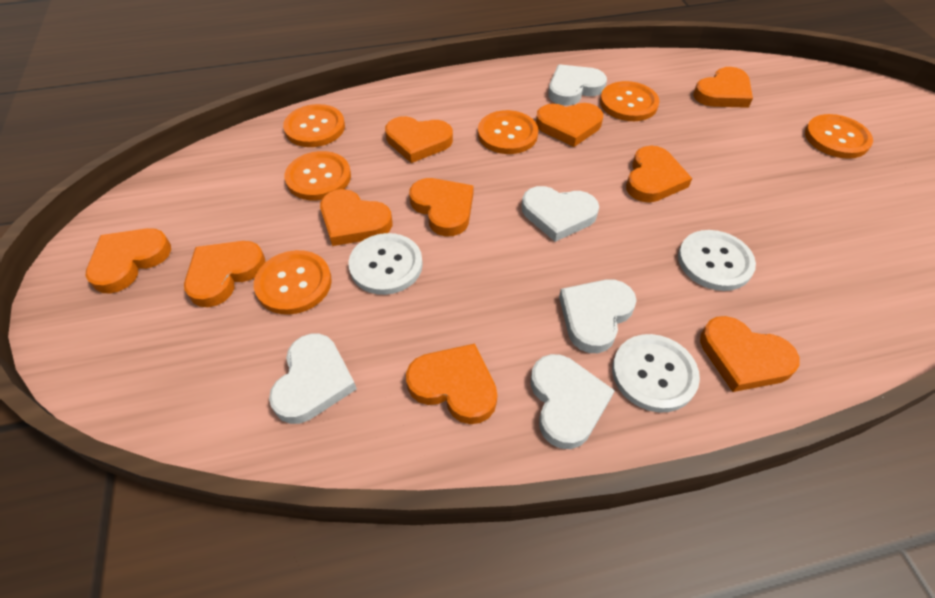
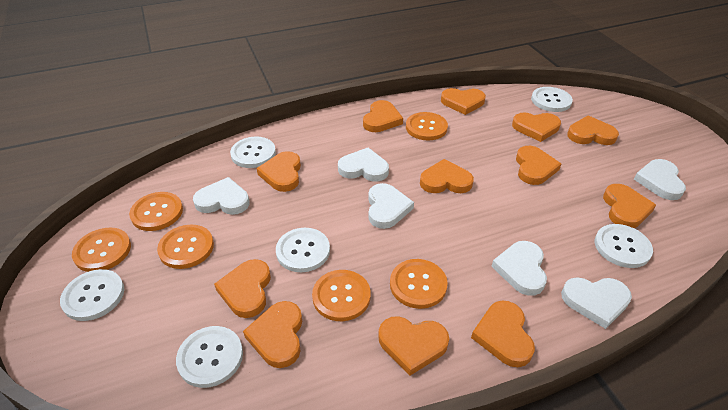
orange heart: 10 -> 12
white button: 3 -> 6
white heart: 5 -> 6

